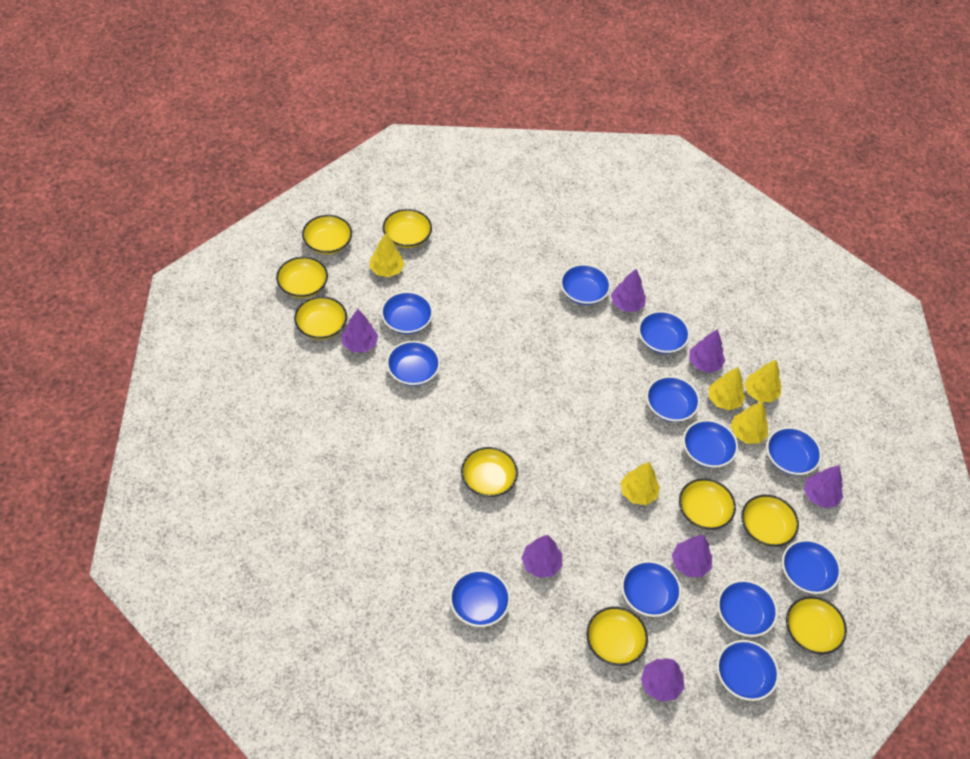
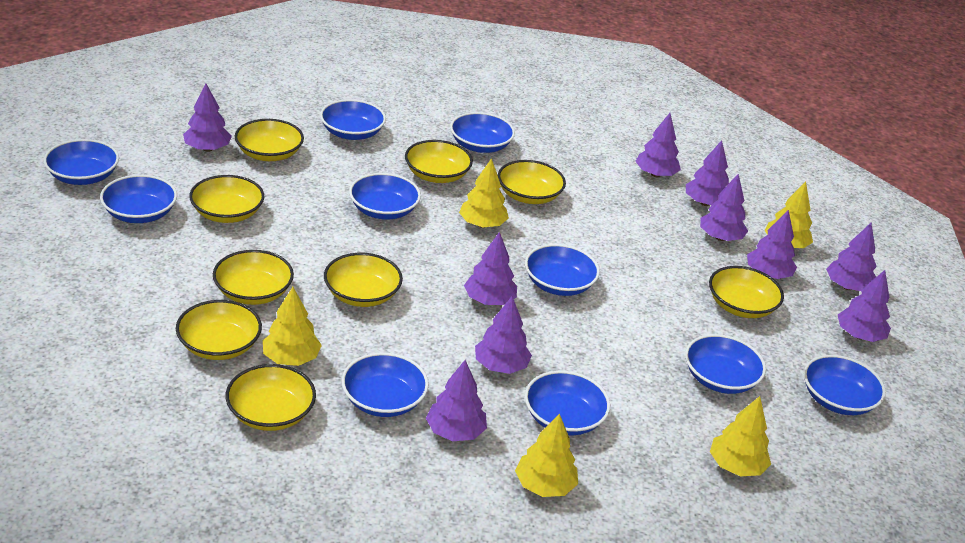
blue bowl: 12 -> 10
purple tree: 7 -> 10

